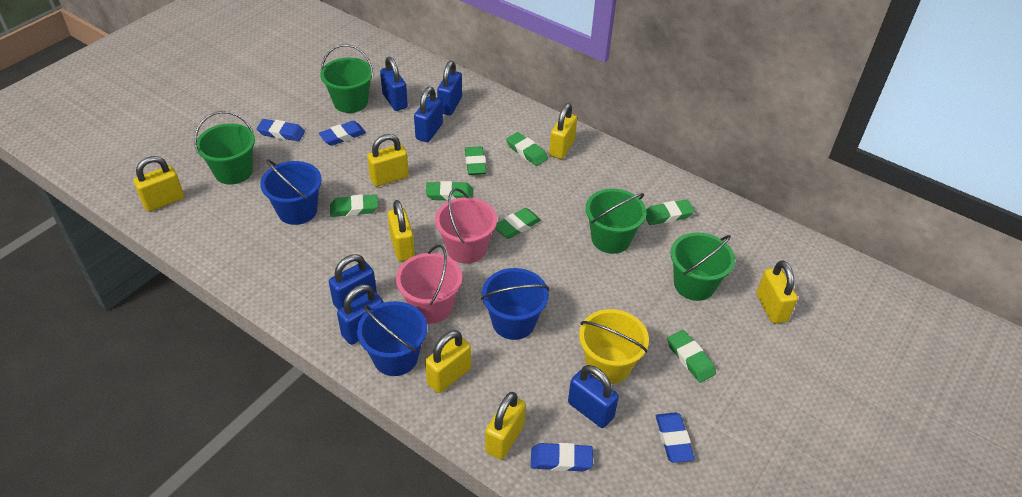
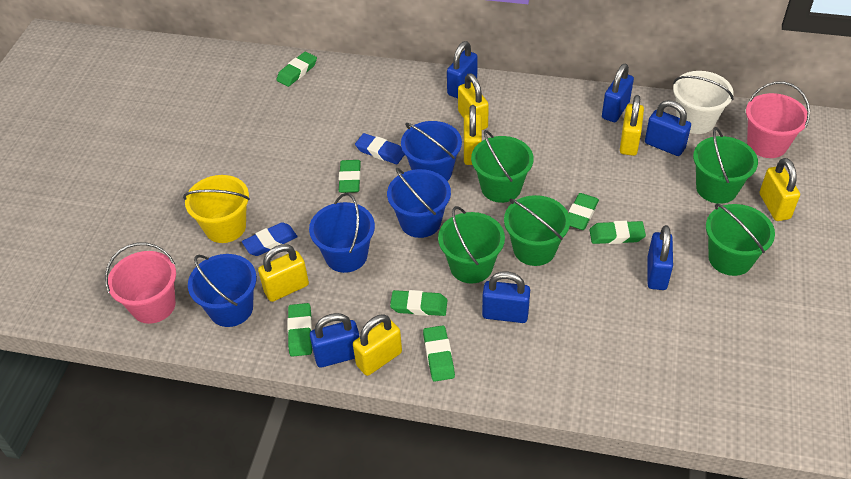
blue bucket: 3 -> 4
blue eraser: 4 -> 2
green bucket: 4 -> 5
white bucket: 0 -> 1
yellow padlock: 7 -> 6

